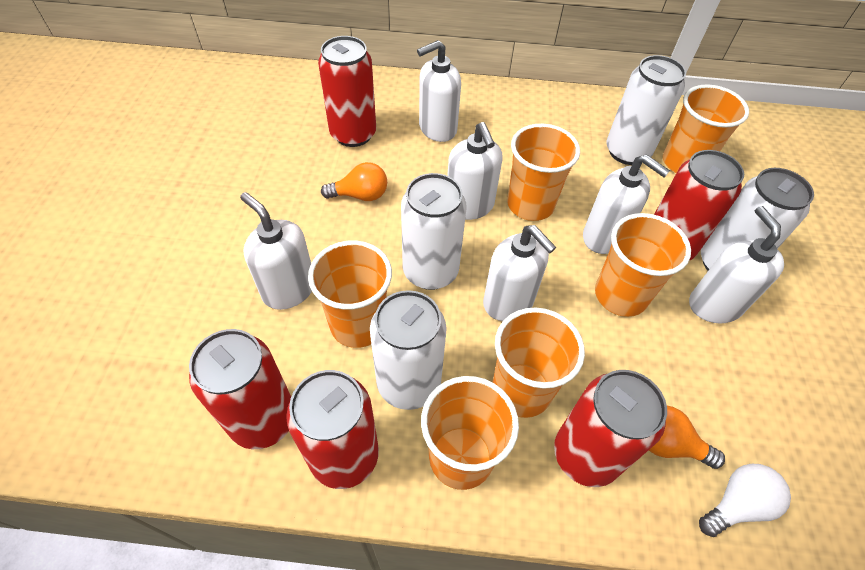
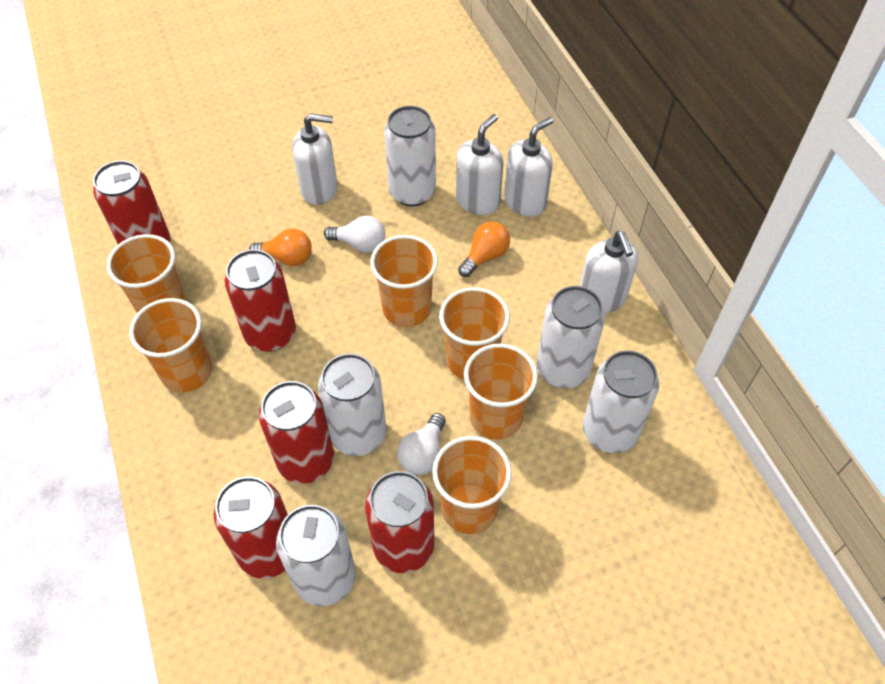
white can: 4 -> 5
white light bulb: 1 -> 2
white soap dispenser: 6 -> 4

